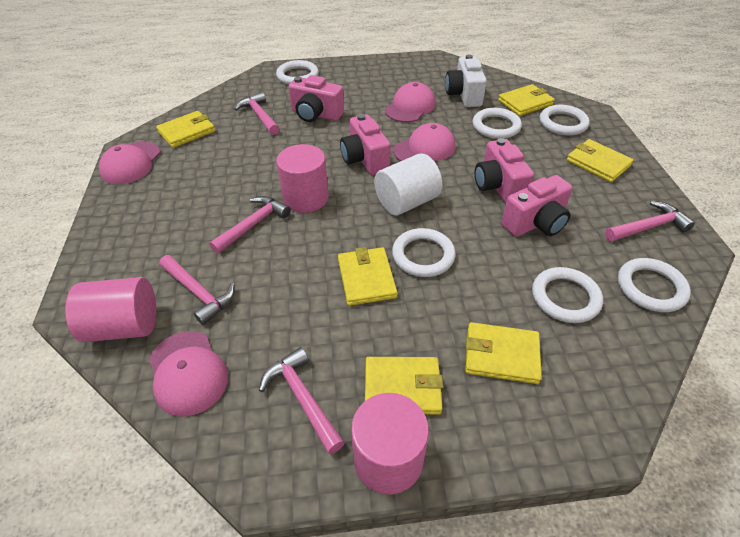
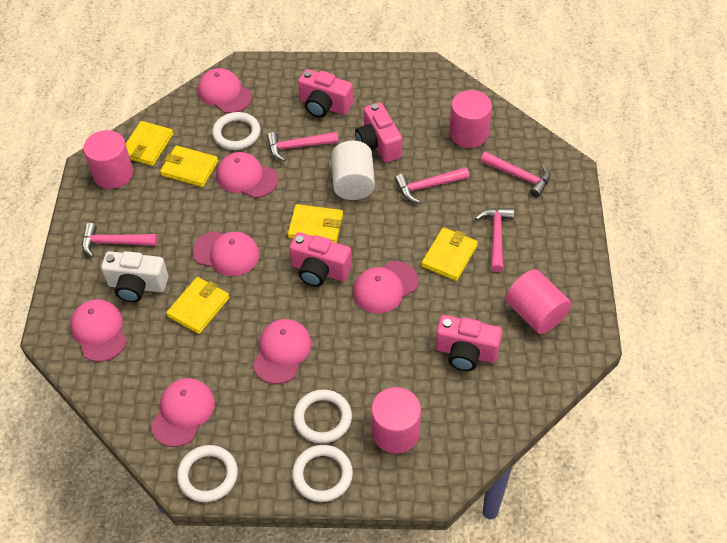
pink cap: 4 -> 7
pink cylinder: 3 -> 4
white ring: 6 -> 4
yellow wallet: 6 -> 5

